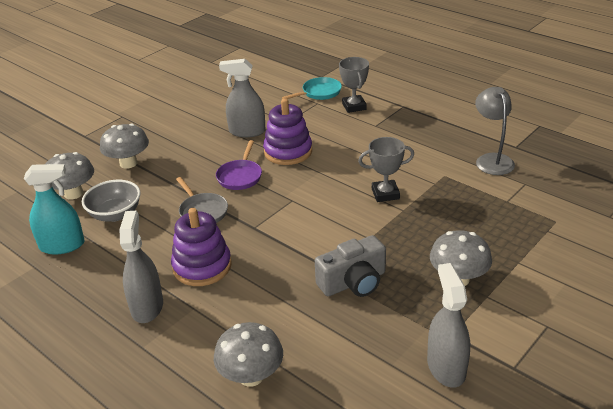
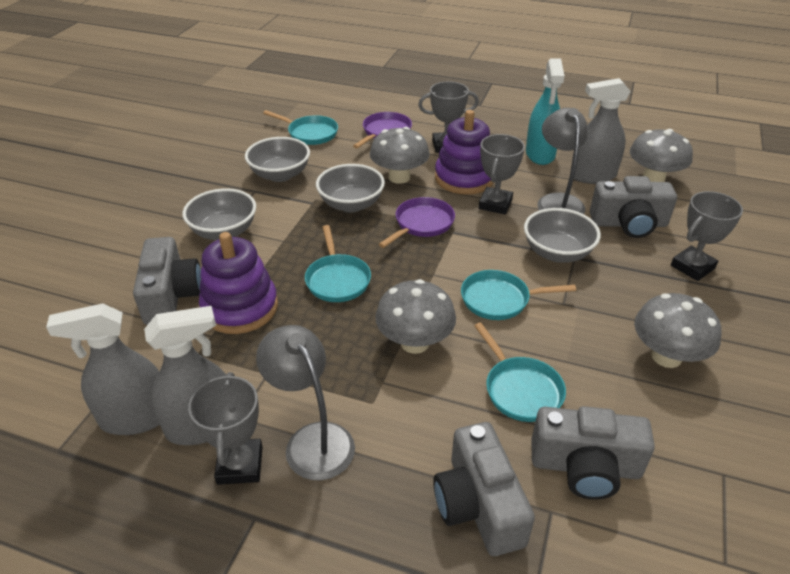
grey bowl: 1 -> 4
grey camera: 1 -> 4
grey lamp: 1 -> 2
grey pan: 1 -> 0
grey trophy: 2 -> 4
purple pan: 1 -> 2
turquoise pan: 1 -> 4

